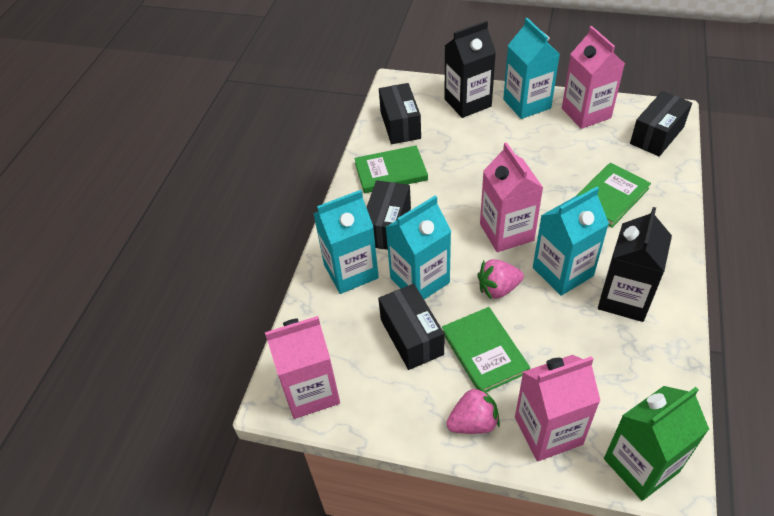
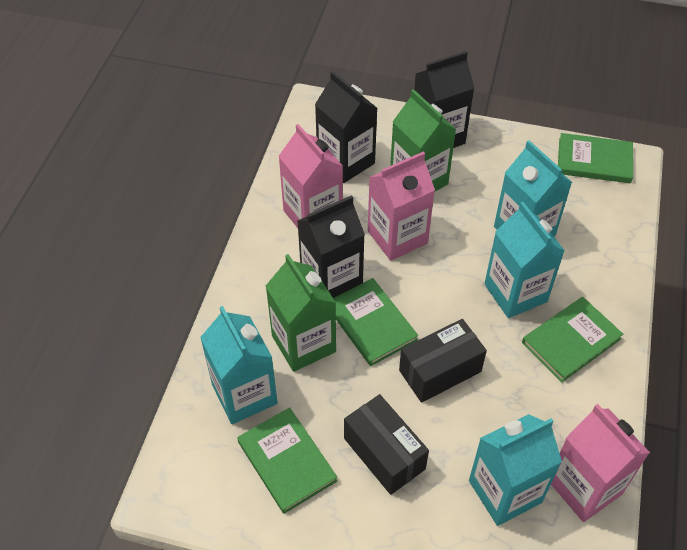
black box: 4 -> 2
black carton: 2 -> 3
green book: 3 -> 4
green carton: 1 -> 2
pink carton: 4 -> 3
pink strawberry: 2 -> 0

